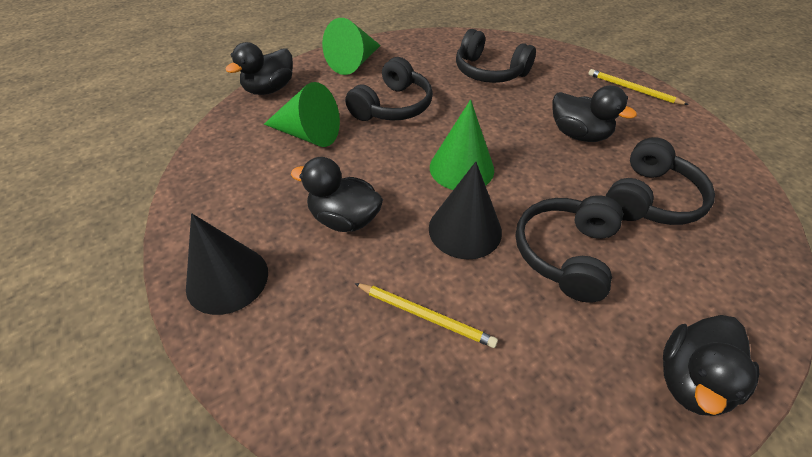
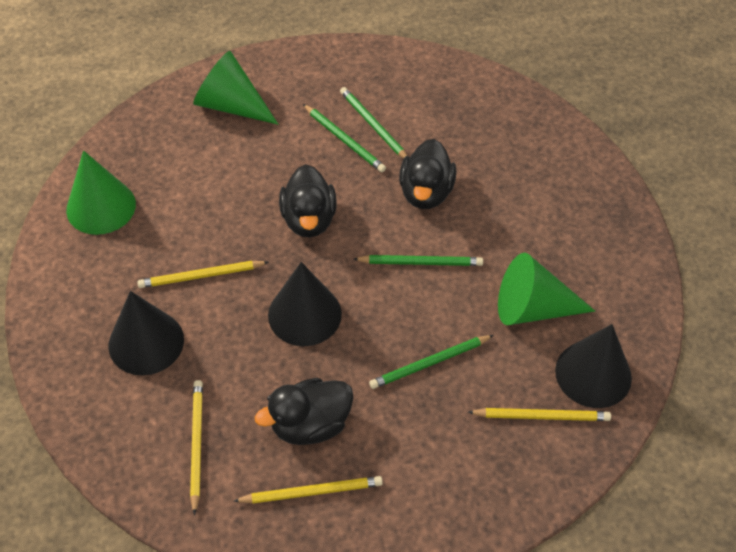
black cone: 2 -> 3
black duck: 4 -> 3
black headphones: 4 -> 0
green pencil: 0 -> 4
yellow pencil: 2 -> 4

